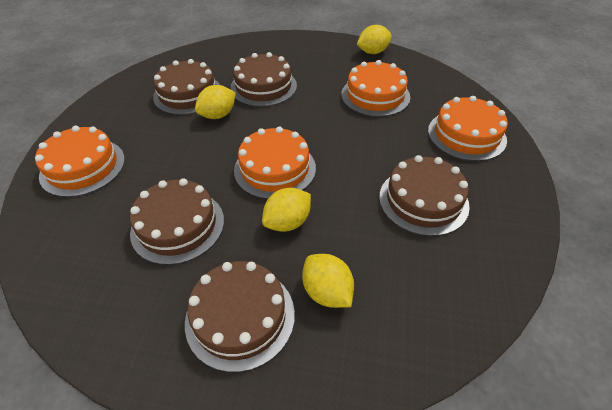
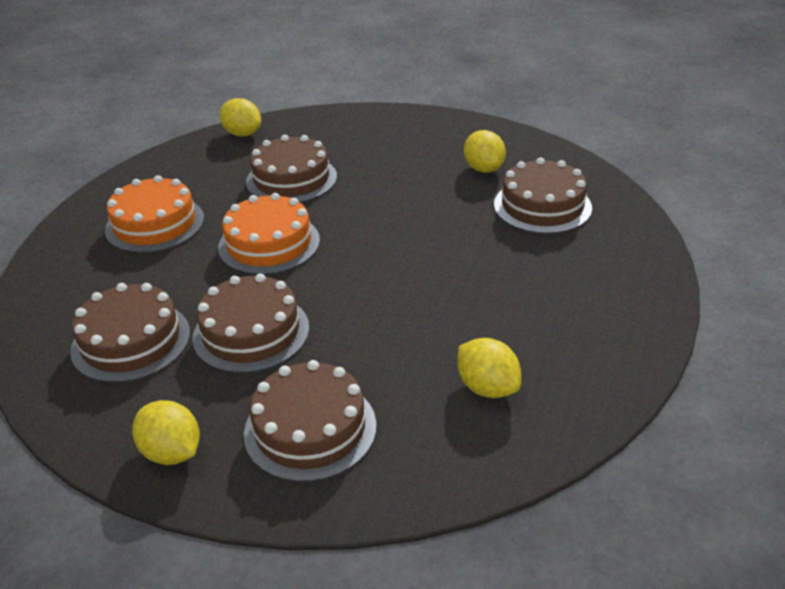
orange cake: 4 -> 2

